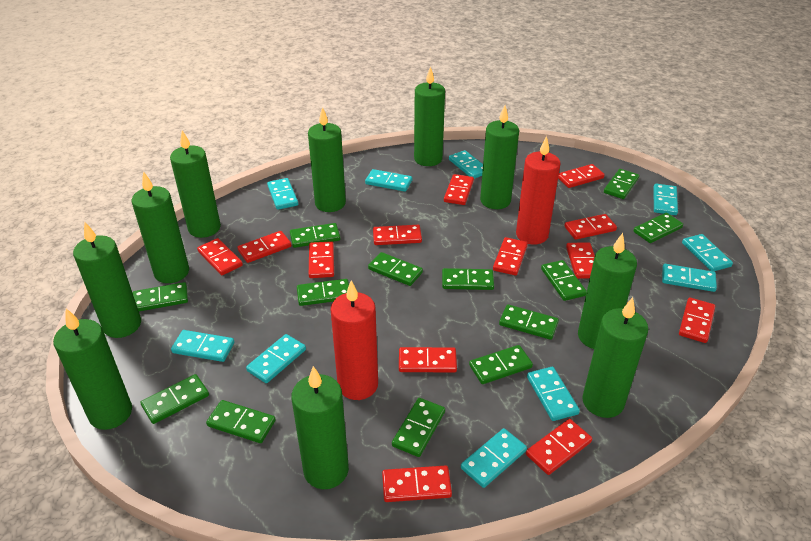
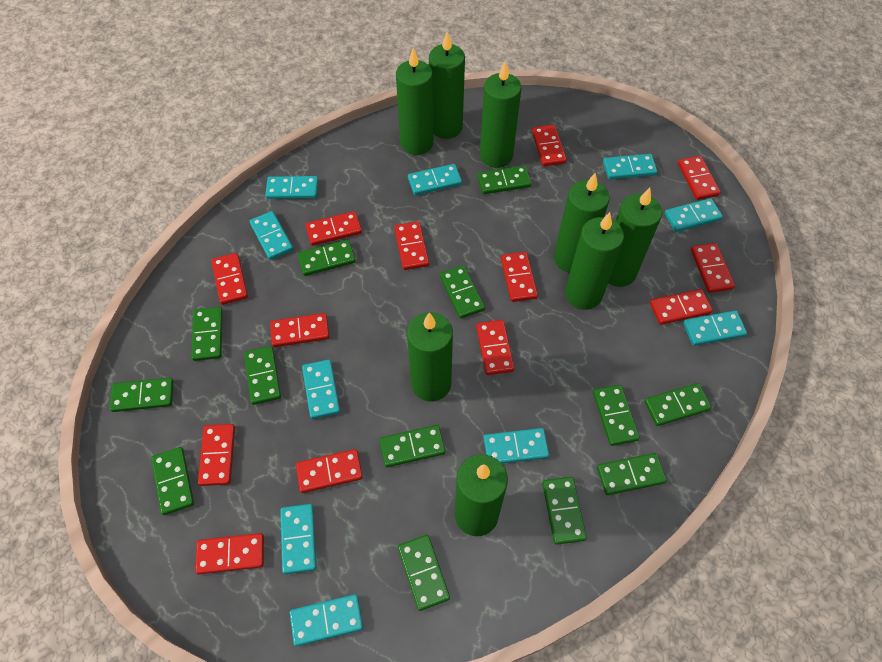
green candle: 10 -> 8
red candle: 2 -> 0

